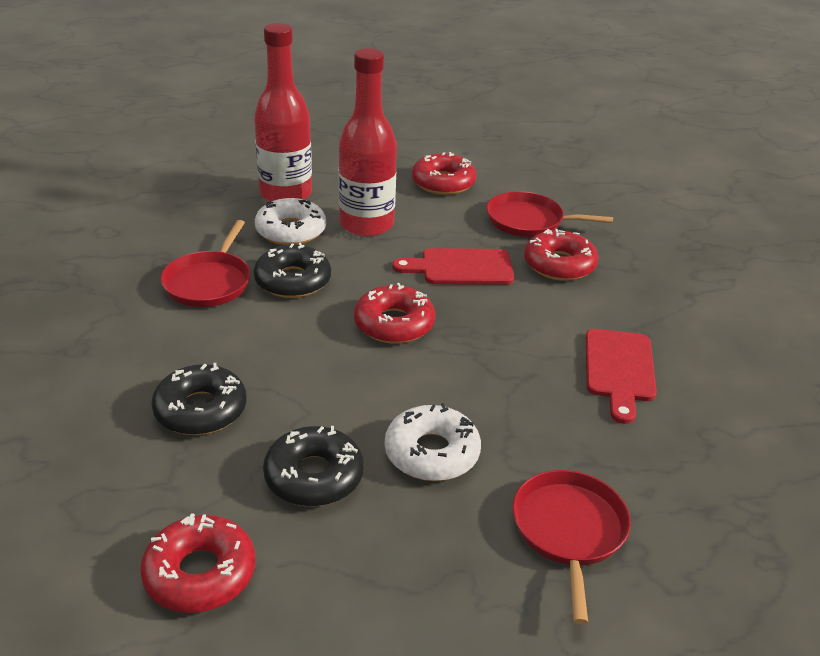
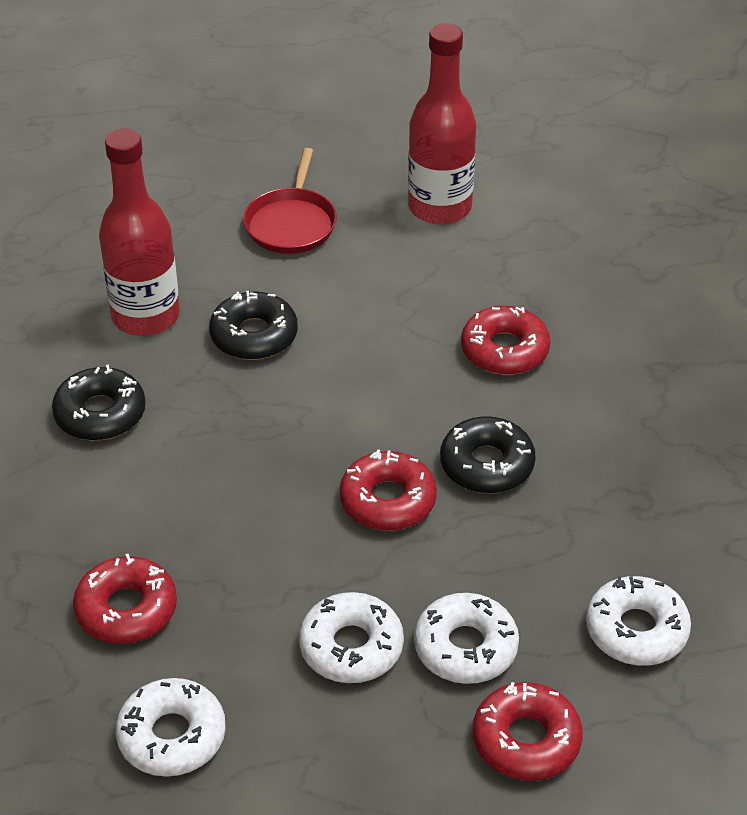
red cutting board: 2 -> 0
red pan: 3 -> 1
white donut: 2 -> 4

